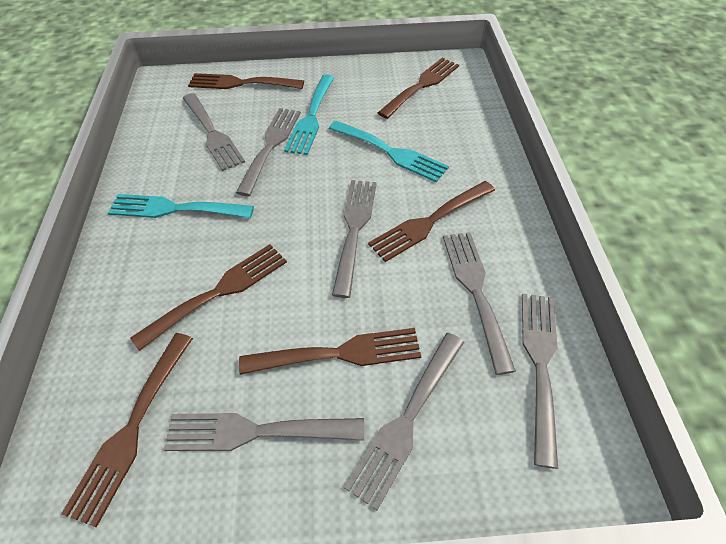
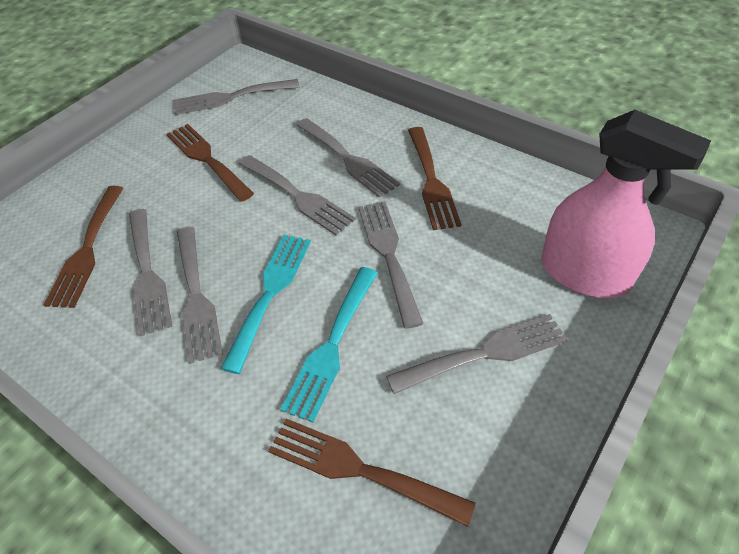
brown fork: 6 -> 4
pink spray bottle: 0 -> 1
turquoise fork: 3 -> 2

